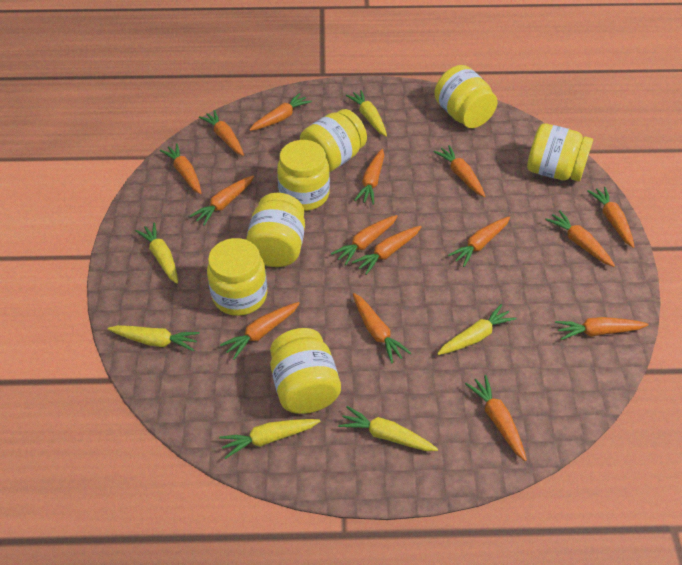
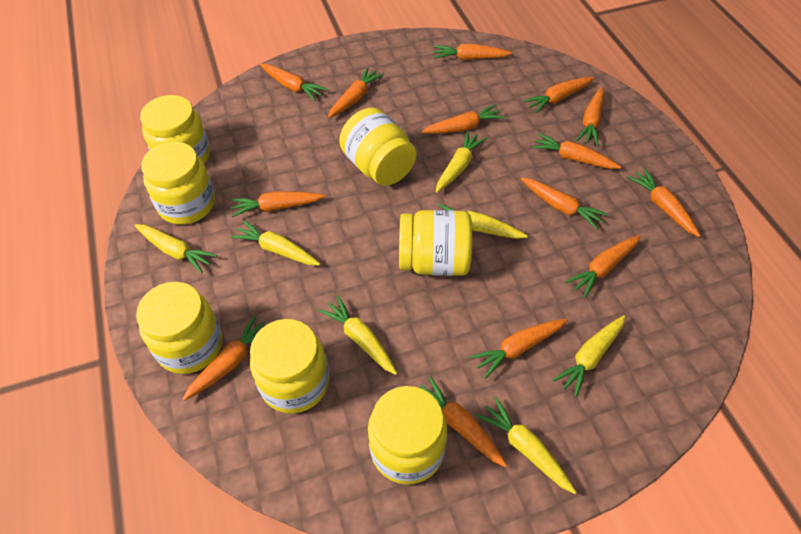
orange carrot: 15 -> 14
yellow carrot: 6 -> 7

